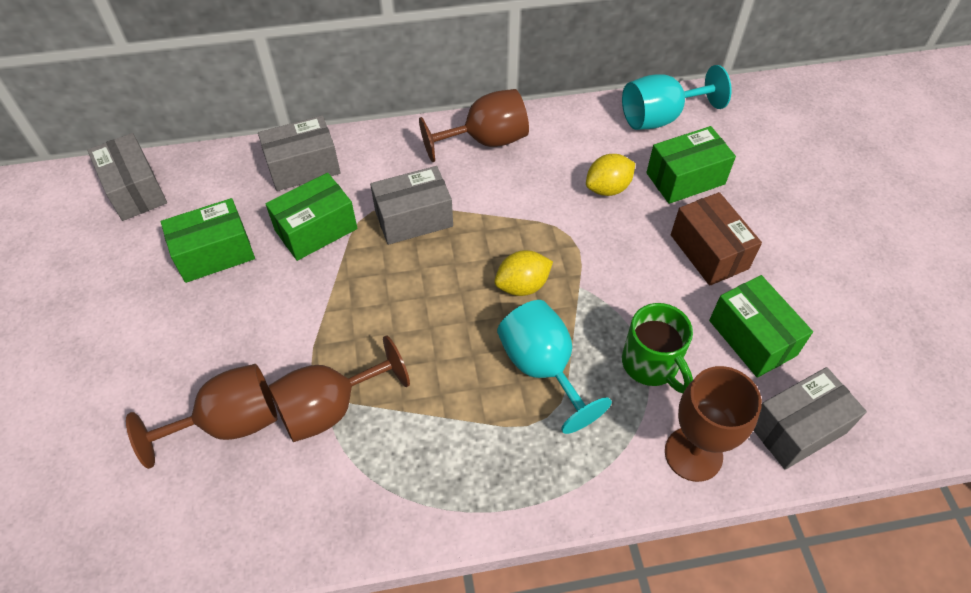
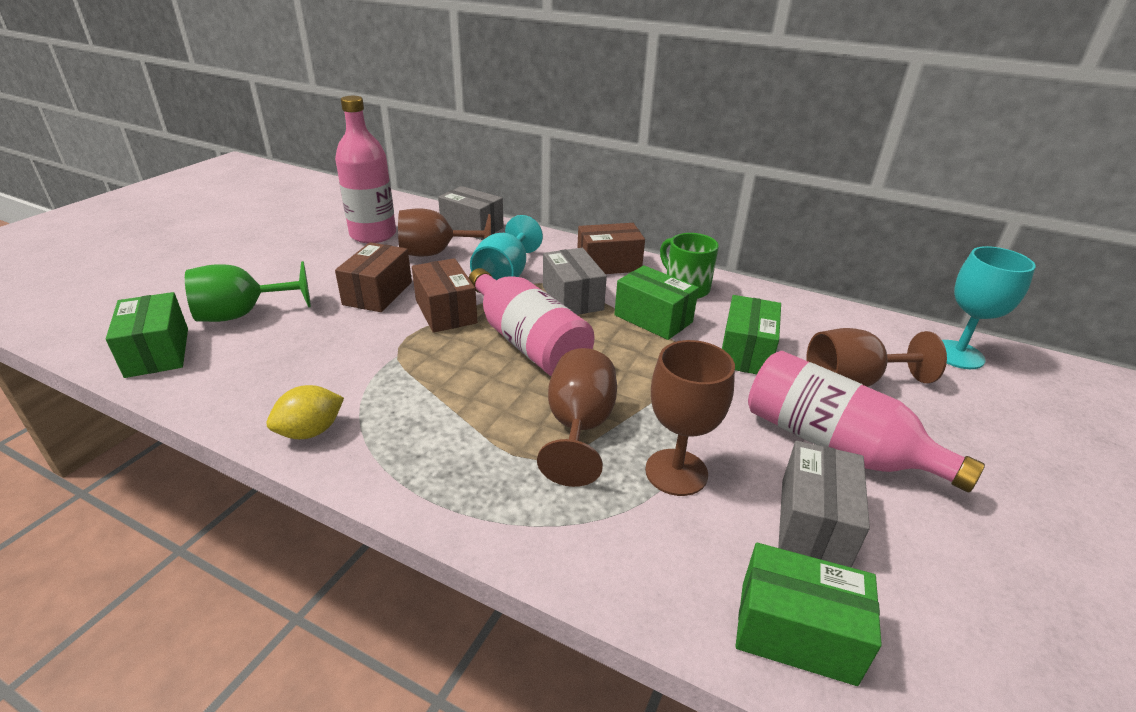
brown box: 1 -> 3
green goblet: 0 -> 1
grey box: 4 -> 3
pink bottle: 0 -> 3
yellow lemon: 2 -> 1

